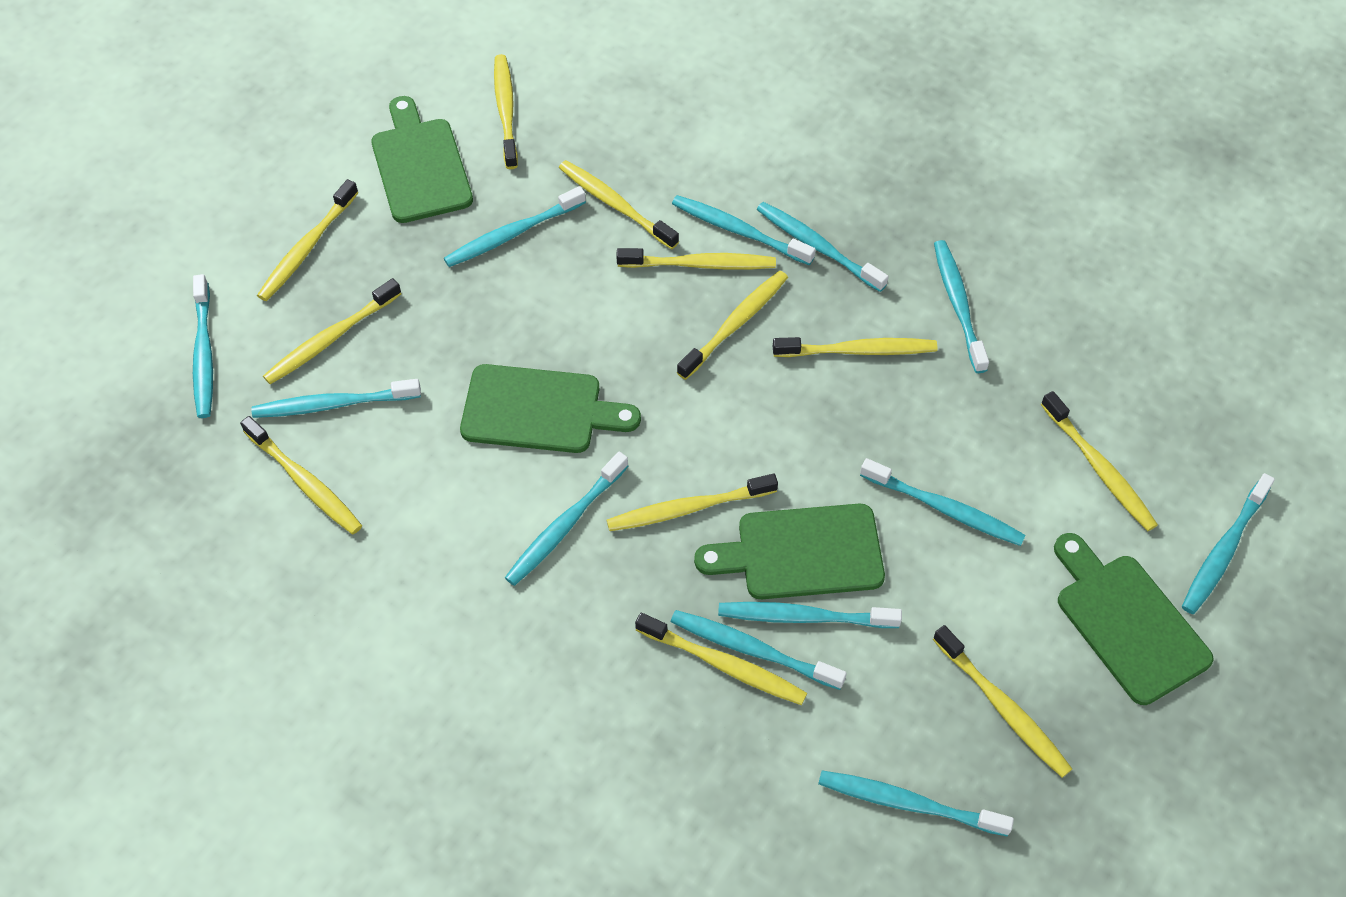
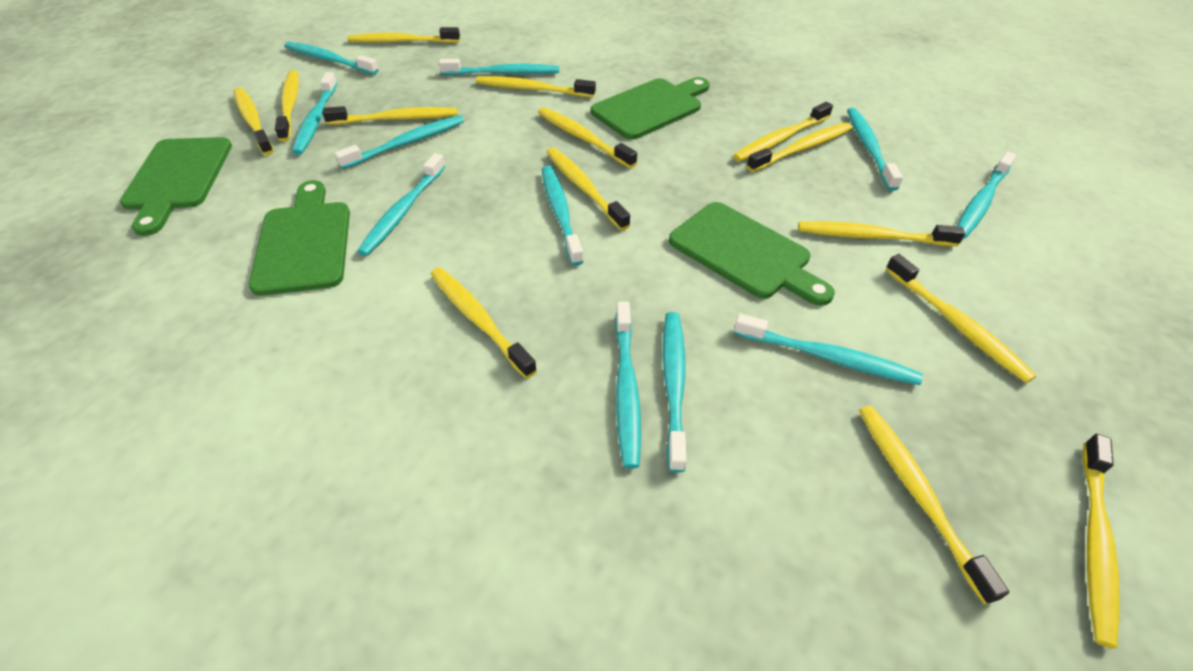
turquoise toothbrush: 12 -> 11
yellow toothbrush: 12 -> 14

